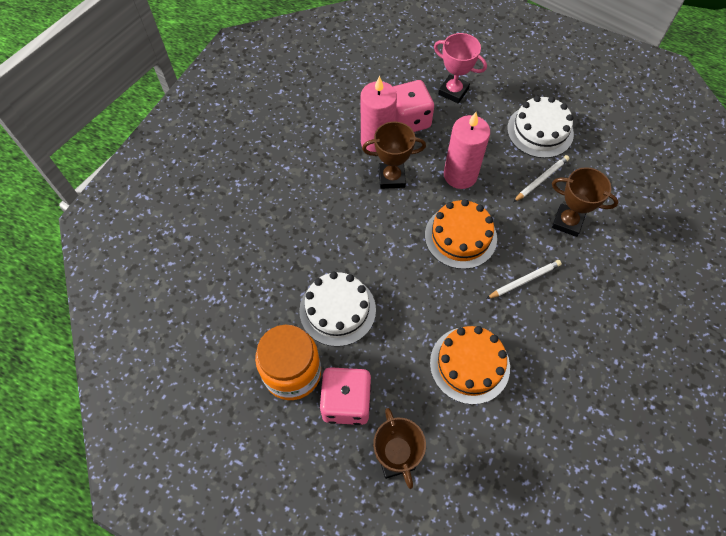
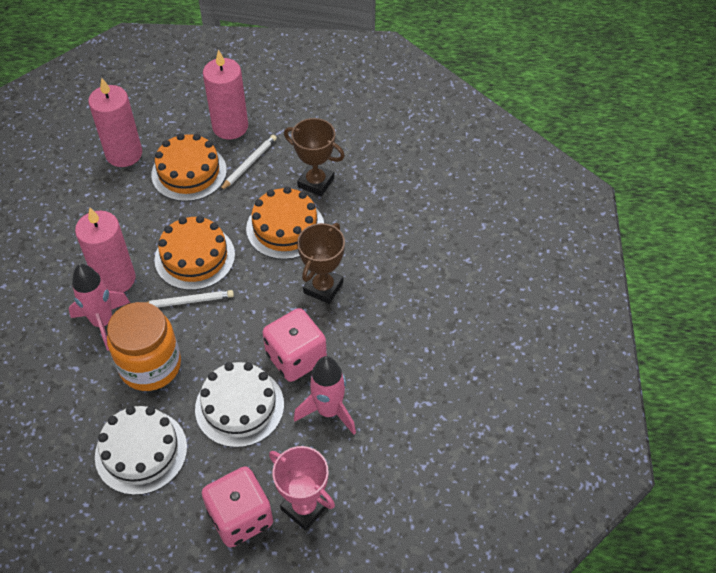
brown trophy: 3 -> 2
orange cake: 2 -> 3
pink candle: 2 -> 3
pink rocket: 0 -> 2

